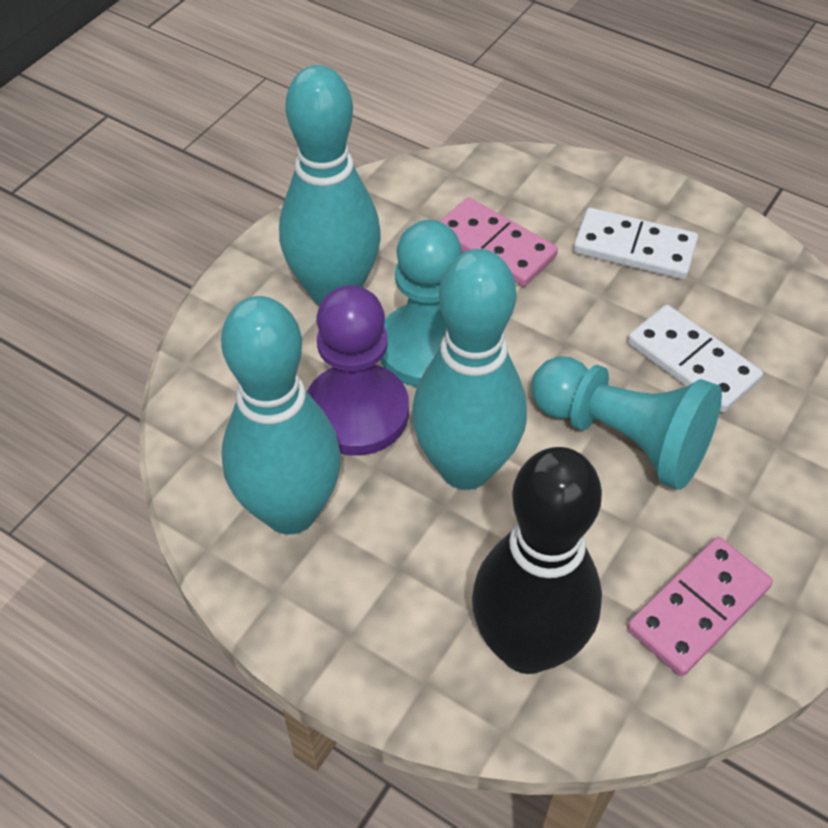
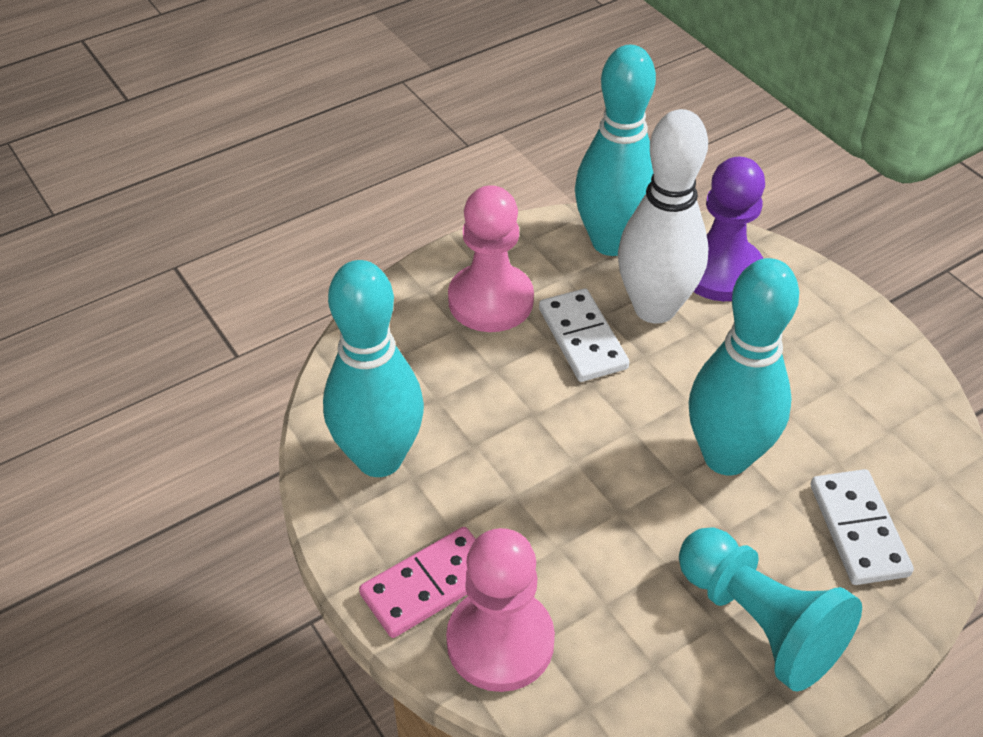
black bowling pin: 1 -> 0
pink domino: 2 -> 1
pink pawn: 0 -> 2
turquoise pawn: 2 -> 1
white bowling pin: 0 -> 1

